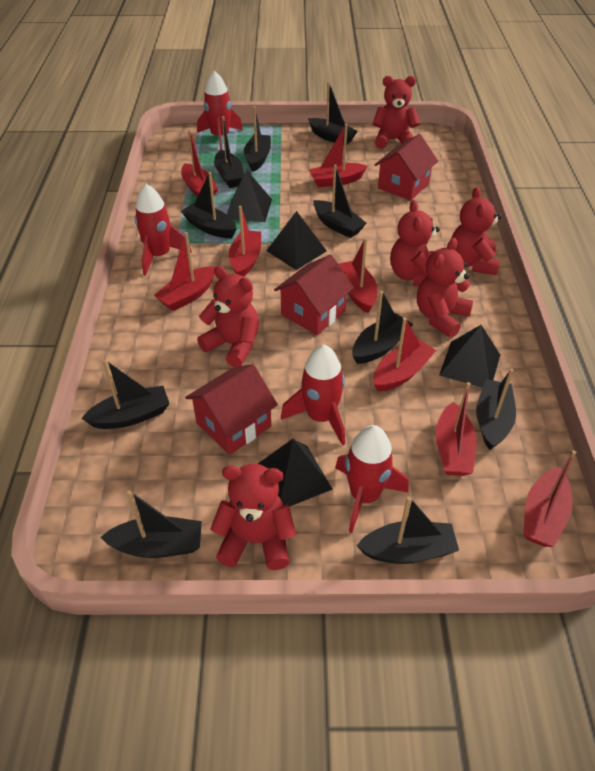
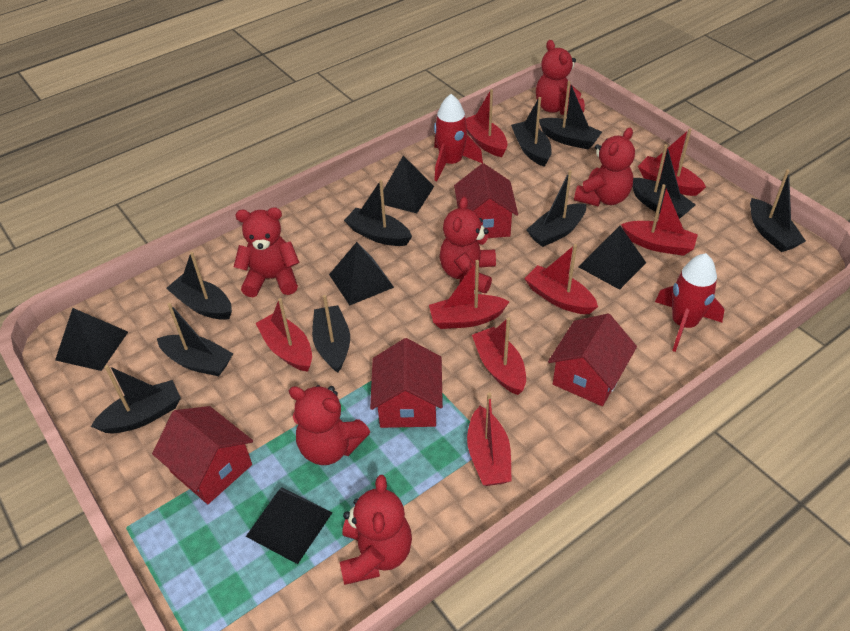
black pyramid: 4 -> 5
red house: 3 -> 4
red rocket: 4 -> 2

